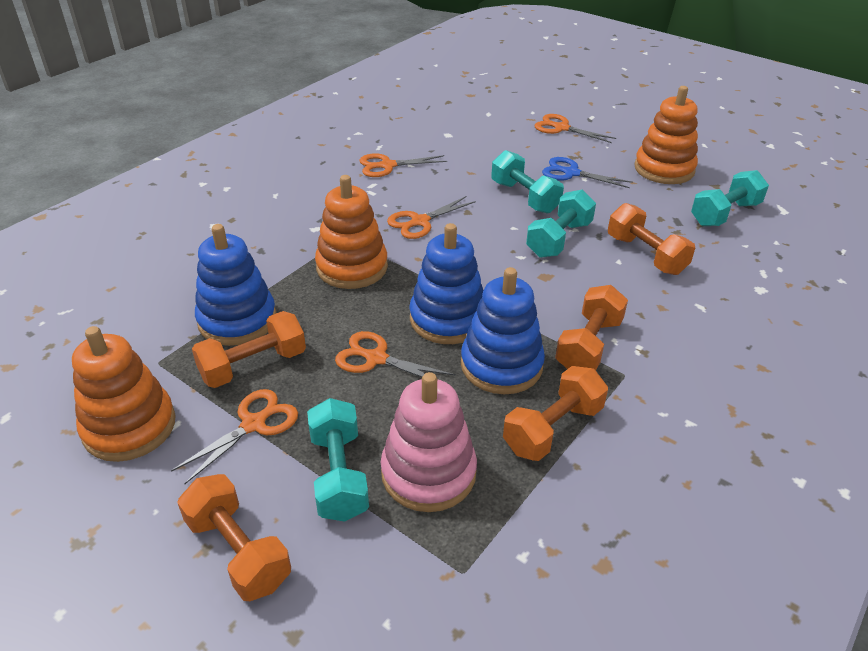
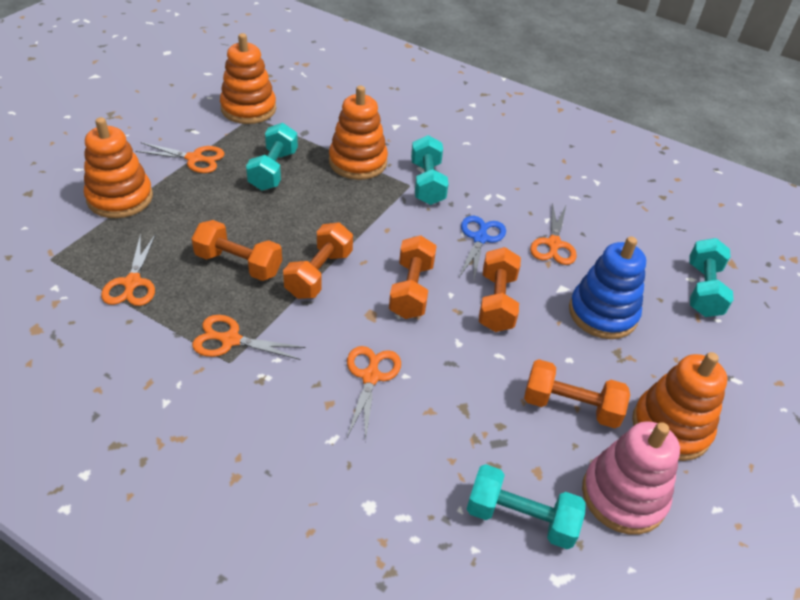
blue stacking toy: 3 -> 1
orange stacking toy: 3 -> 4

